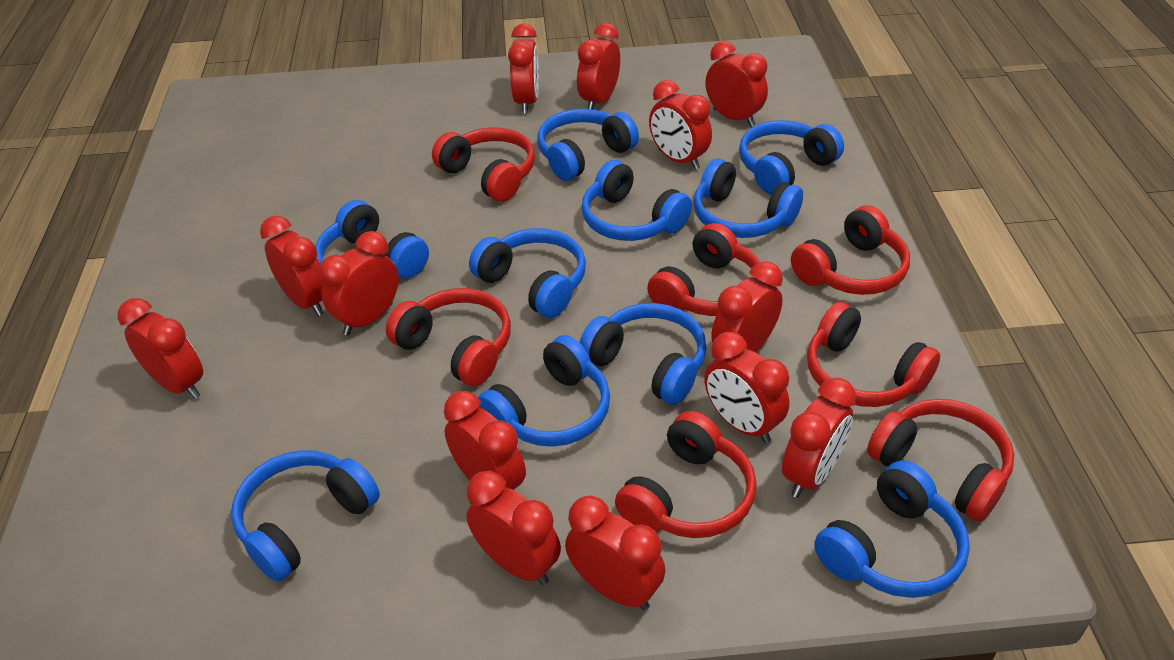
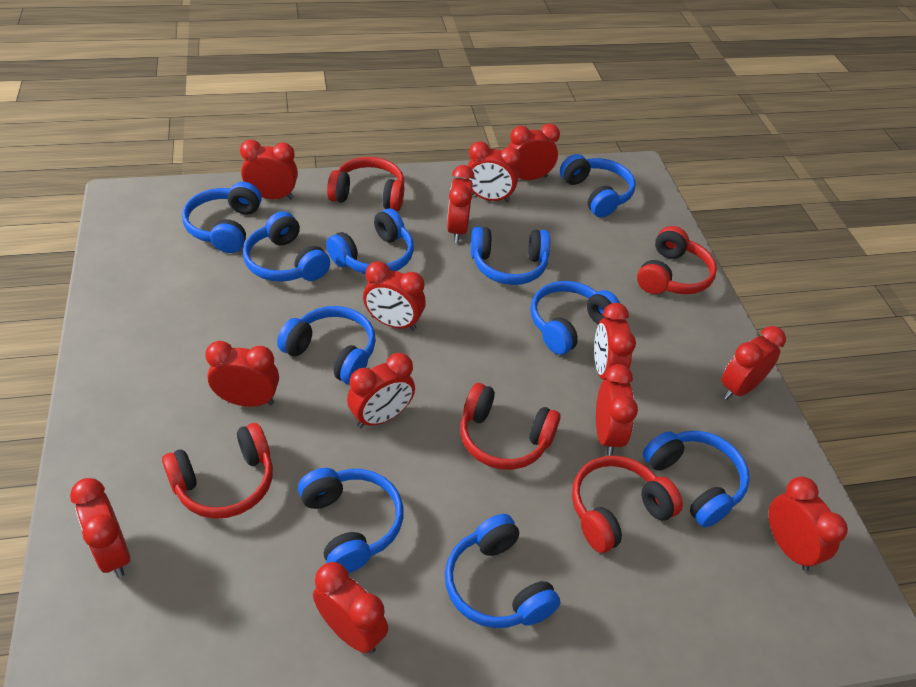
red headphones: 7 -> 5

